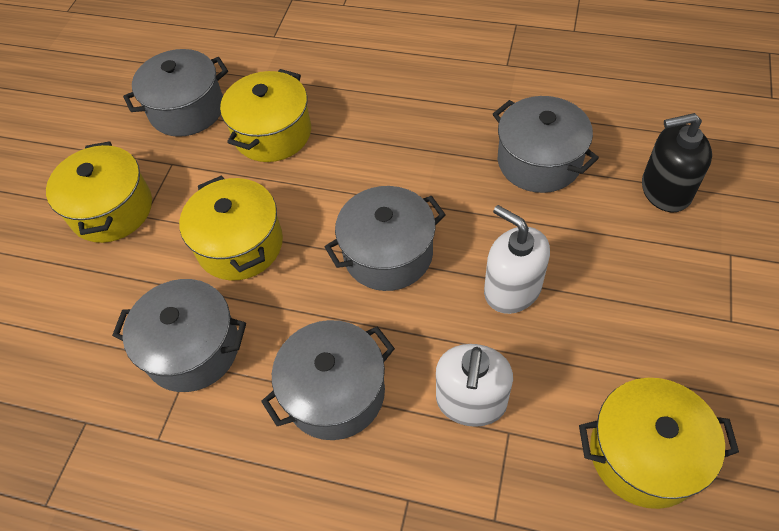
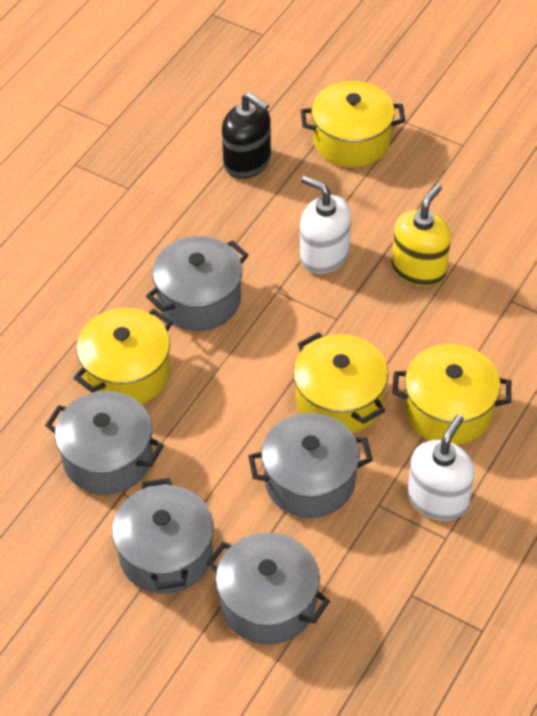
yellow soap dispenser: 0 -> 1

